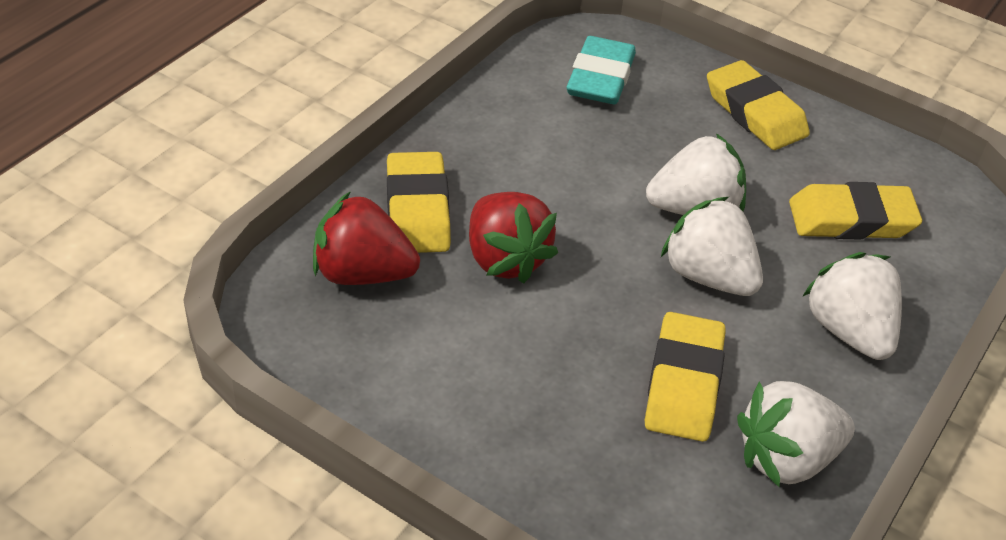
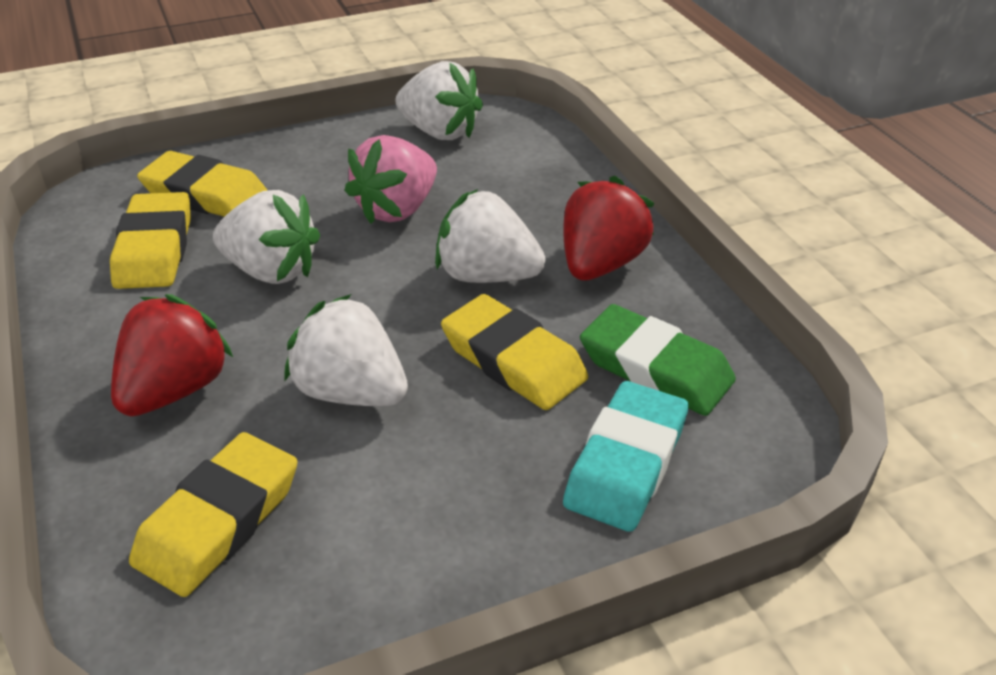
green eraser: 0 -> 1
pink strawberry: 0 -> 1

